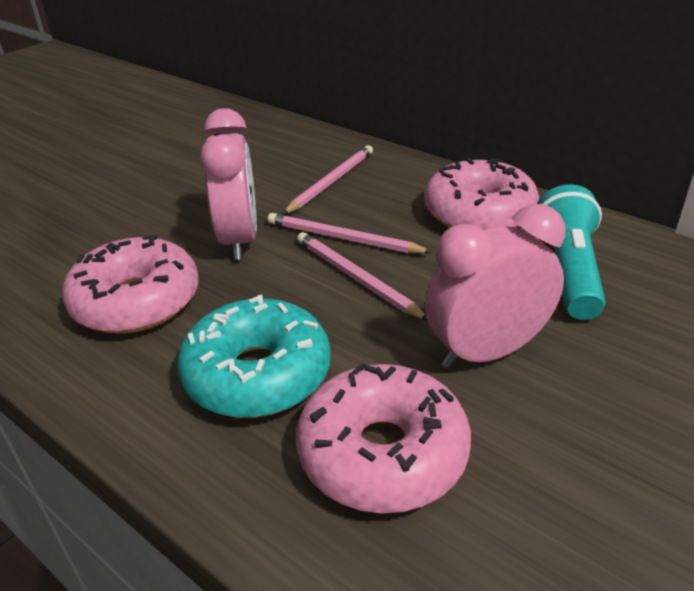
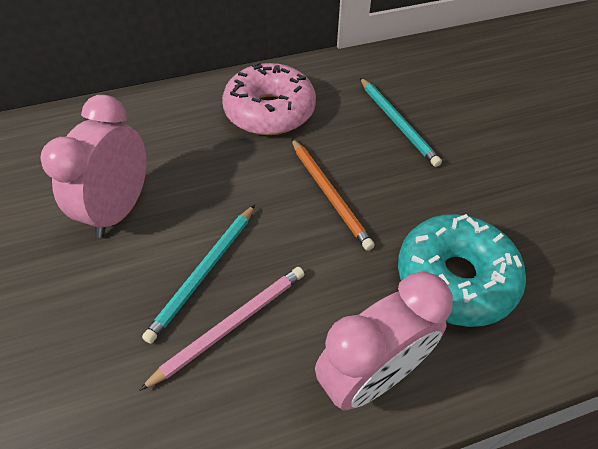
orange pencil: 0 -> 1
pink donut: 3 -> 1
pink pencil: 3 -> 1
turquoise flashlight: 1 -> 0
turquoise pencil: 0 -> 2

